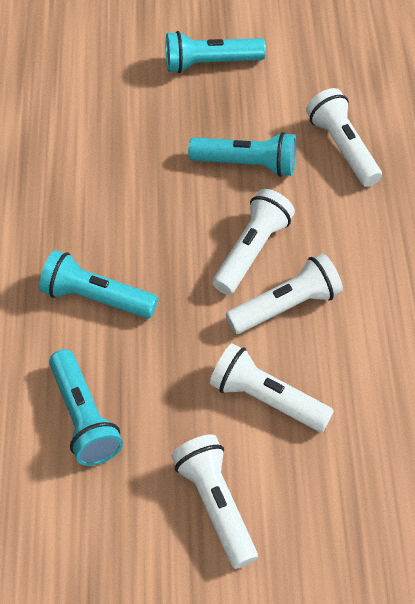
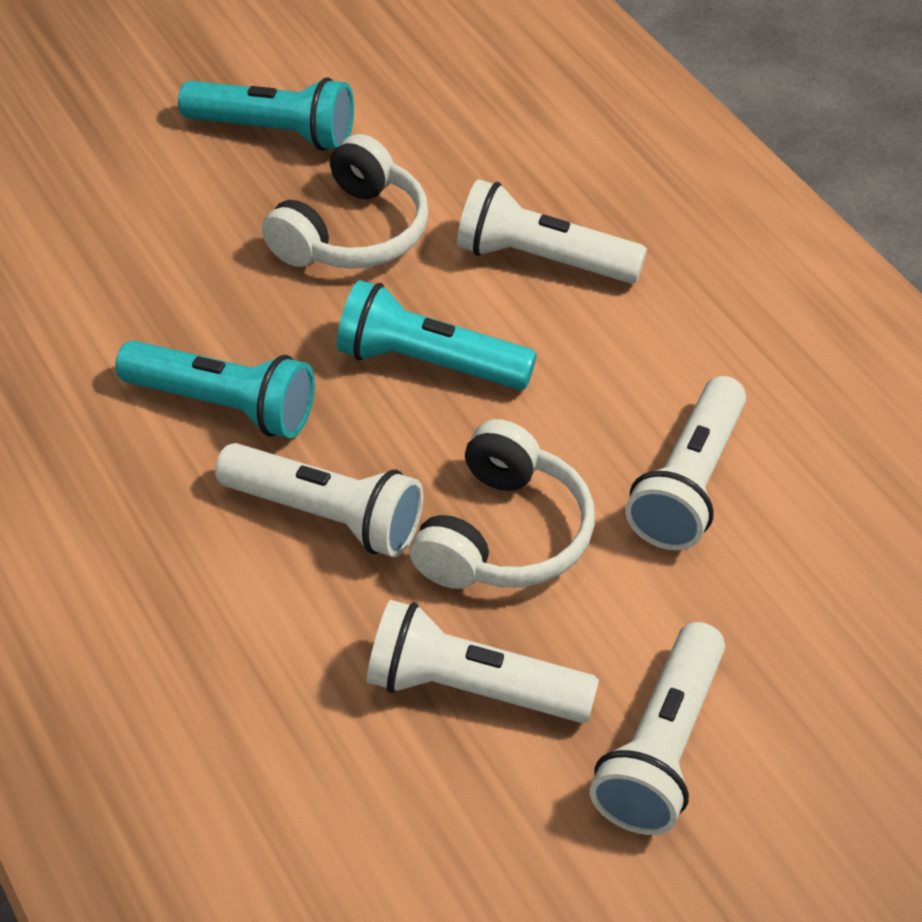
turquoise flashlight: 4 -> 3
white headphones: 0 -> 2

